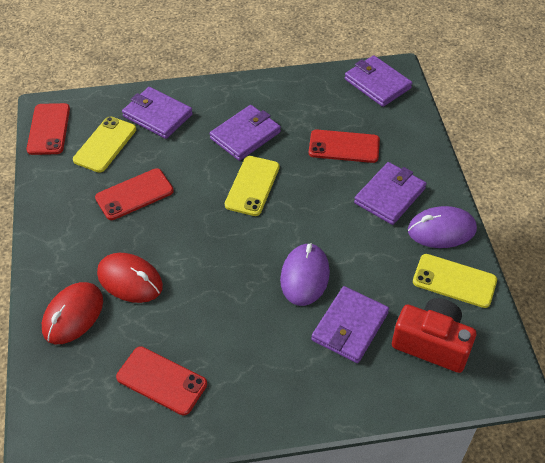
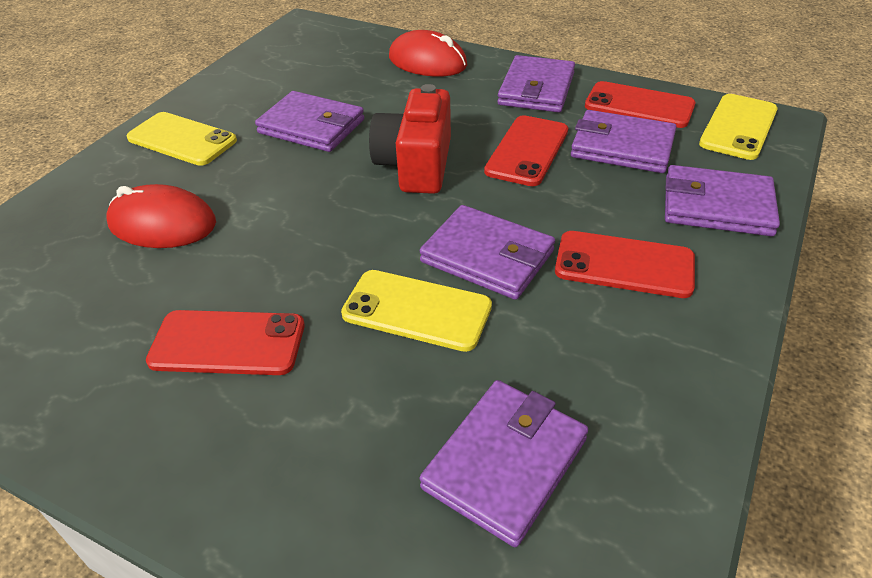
purple mouse: 2 -> 0
purple wallet: 5 -> 6

